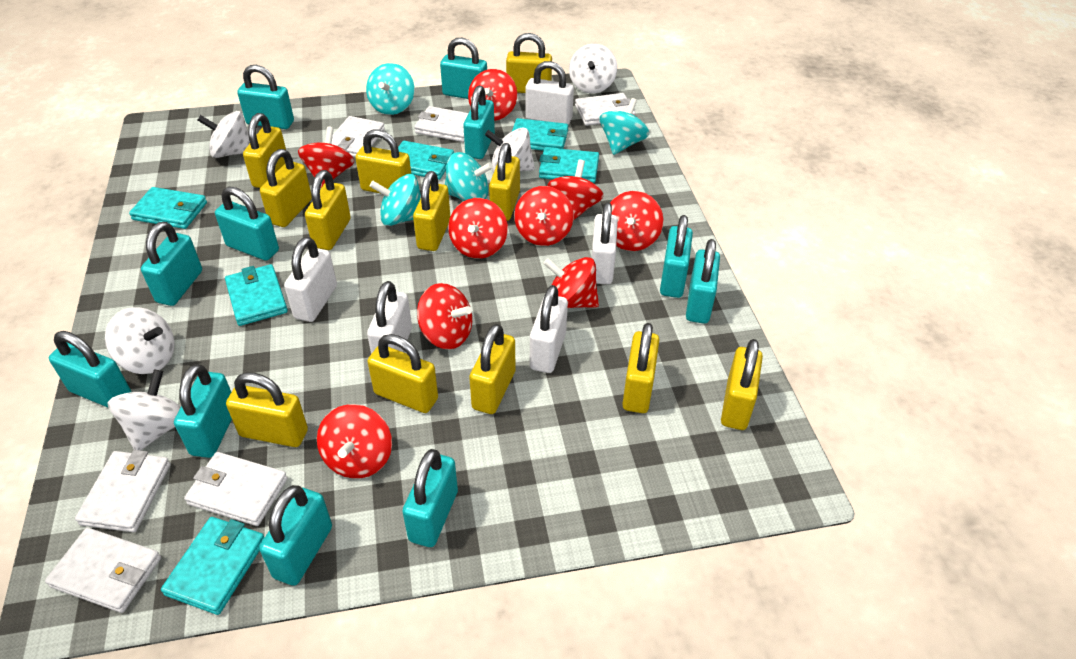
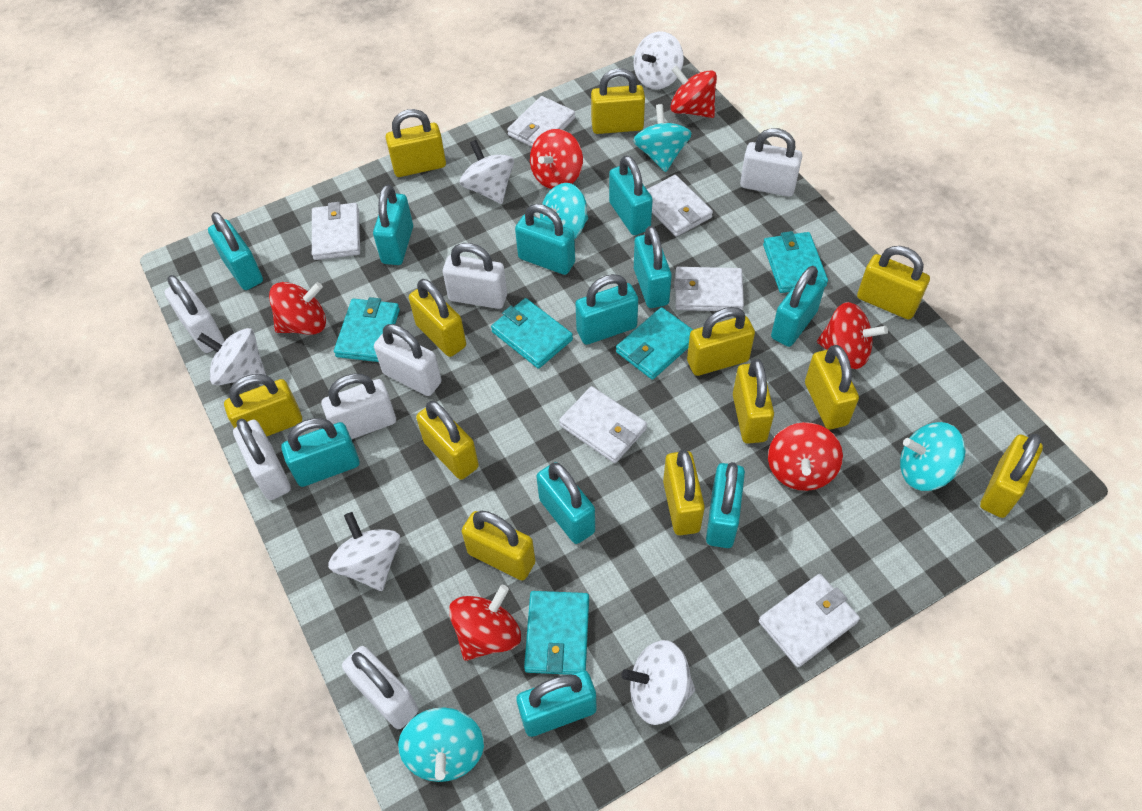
red spinning top: 9 -> 6
turquoise wallet: 6 -> 5
white padlock: 5 -> 7

